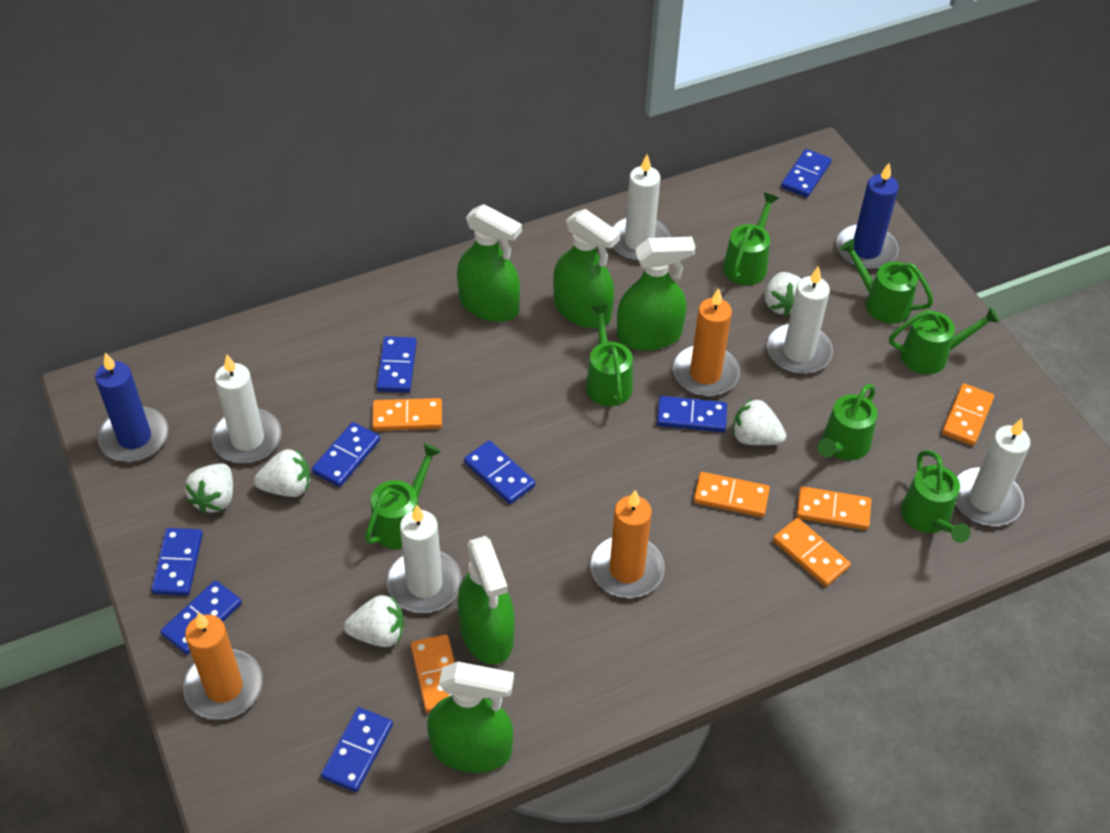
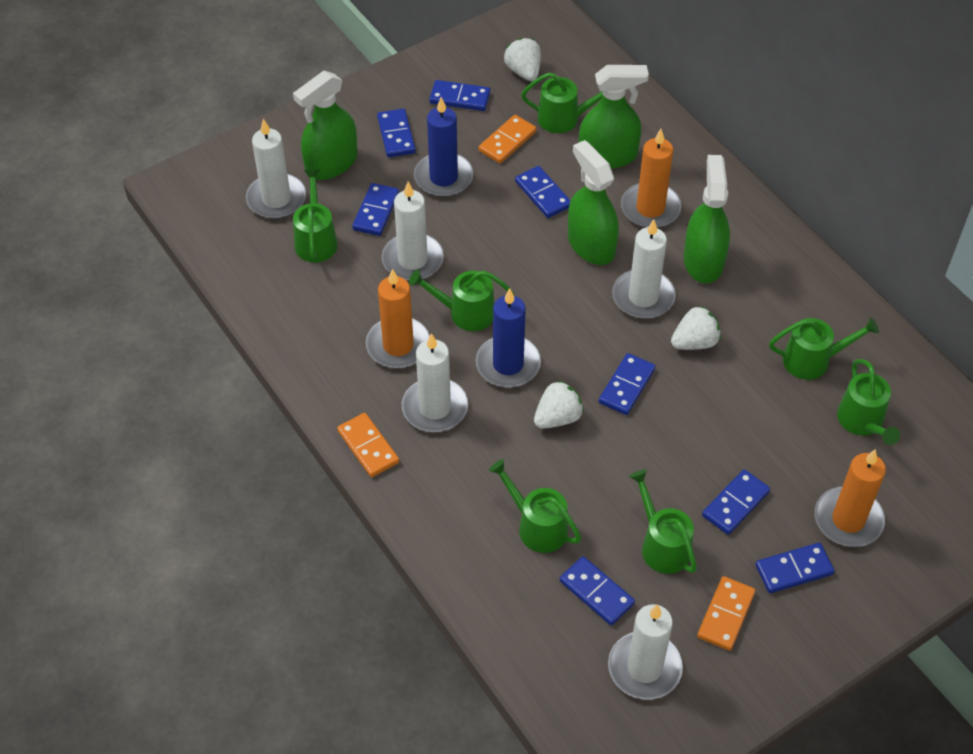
green spray bottle: 5 -> 4
orange domino: 6 -> 3
white strawberry: 5 -> 3

